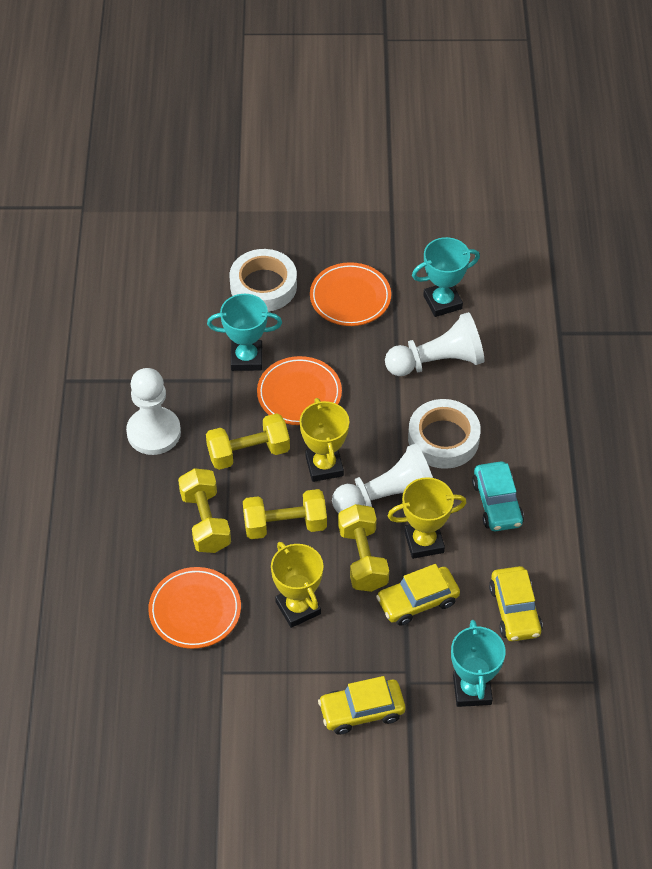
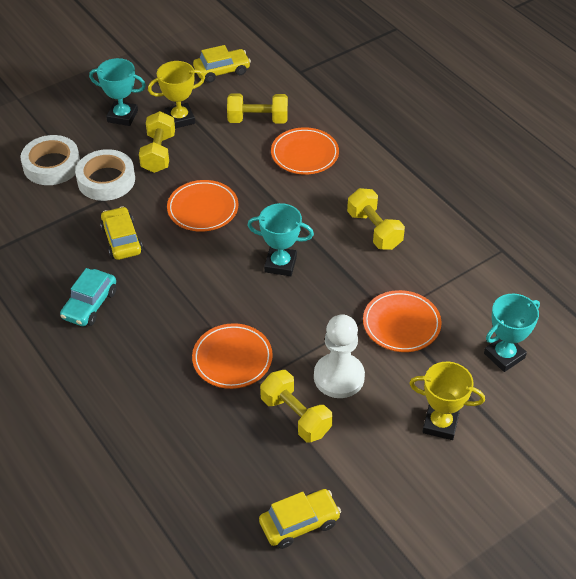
orange plate: 3 -> 4
white pawn: 3 -> 1
yellow trophy: 3 -> 2

